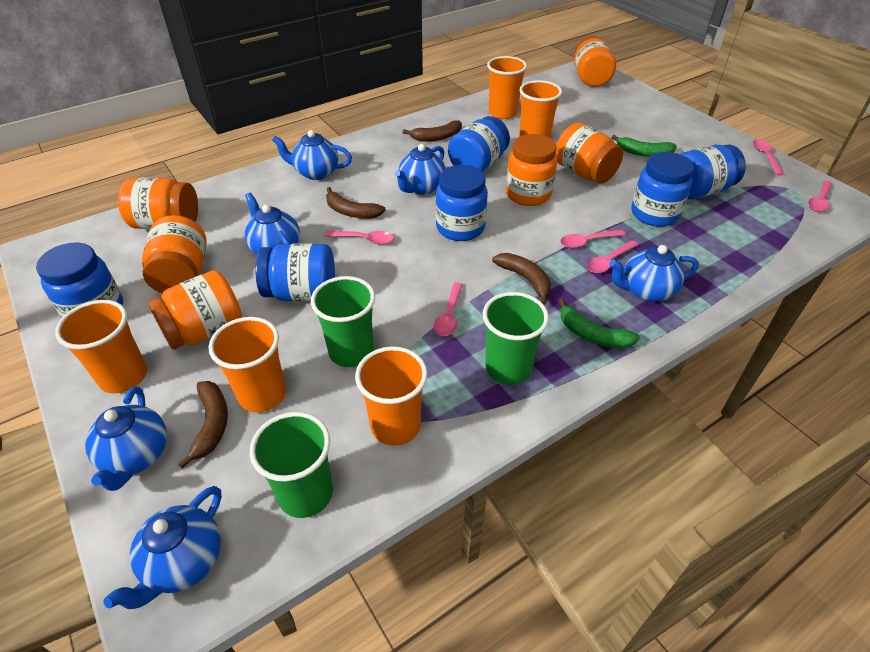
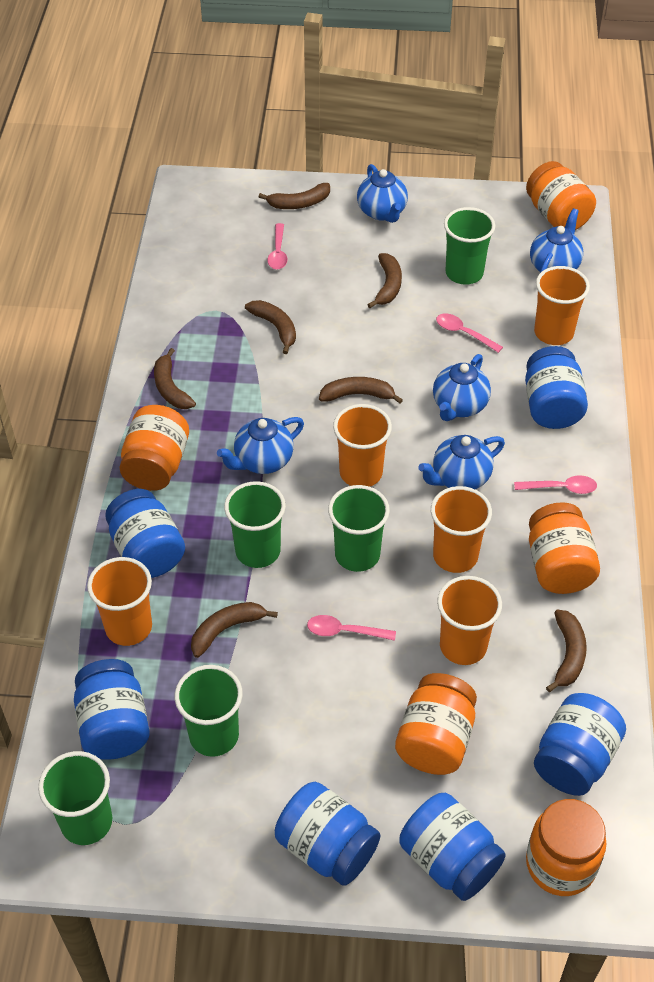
blue teapot: 6 -> 5
brown banana: 4 -> 7
green banana: 2 -> 0
green cup: 3 -> 5
orange jar: 6 -> 5
pink spoon: 6 -> 4

